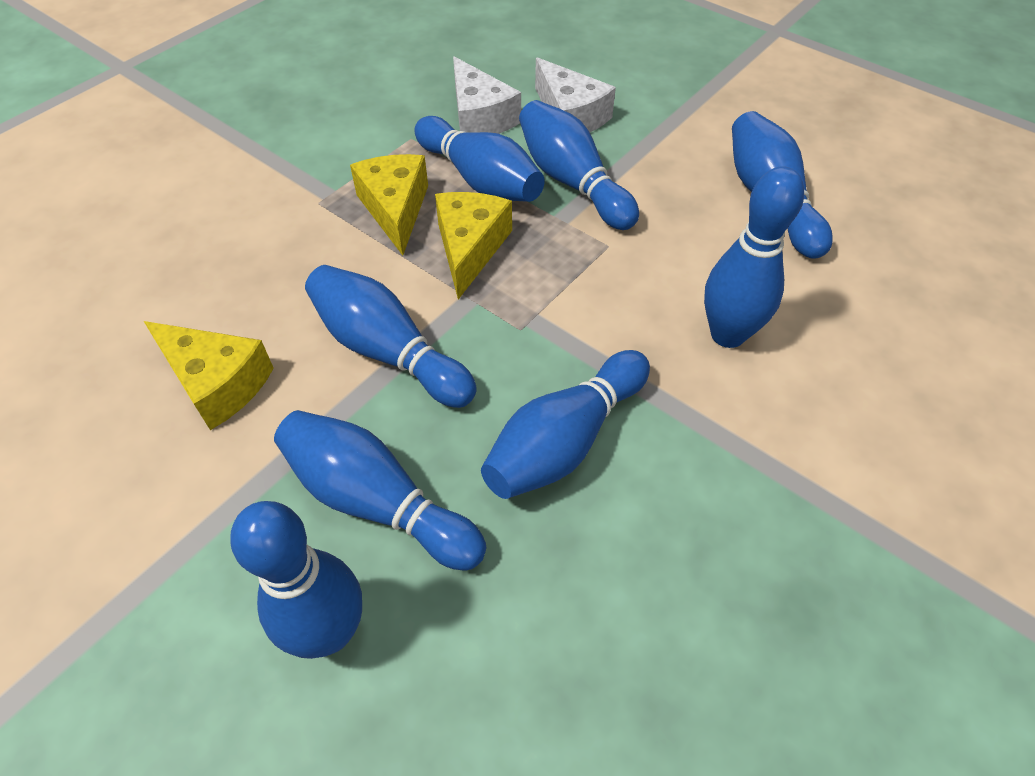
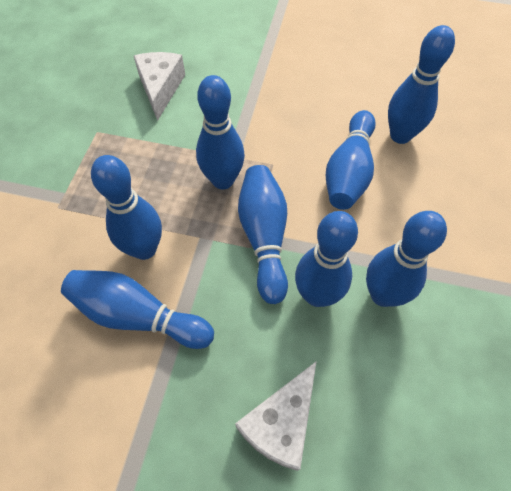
yellow cheese: 3 -> 0

